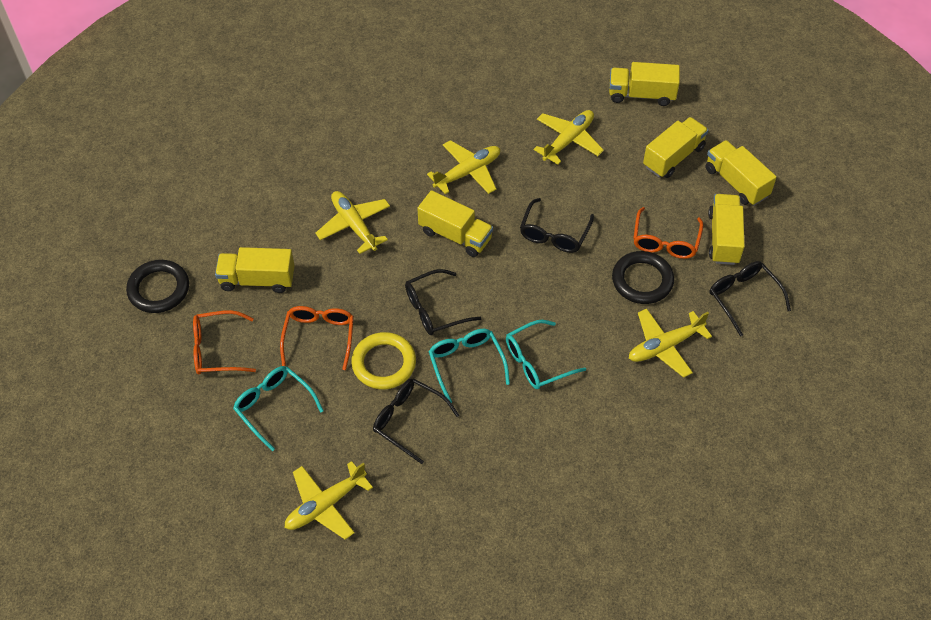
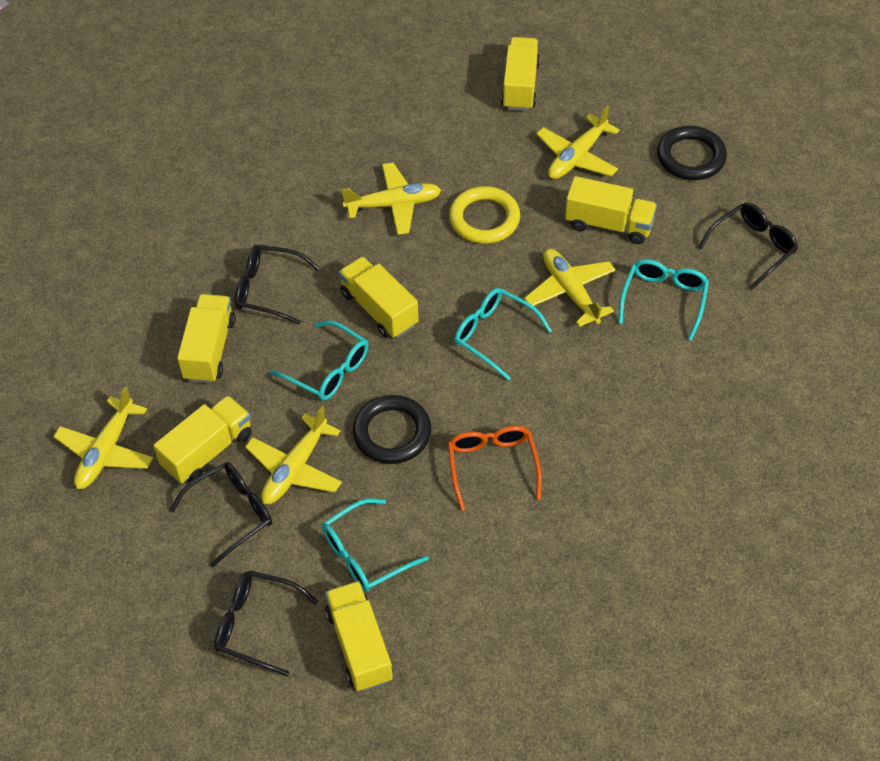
orange glasses: 3 -> 1
turquoise glasses: 3 -> 4

